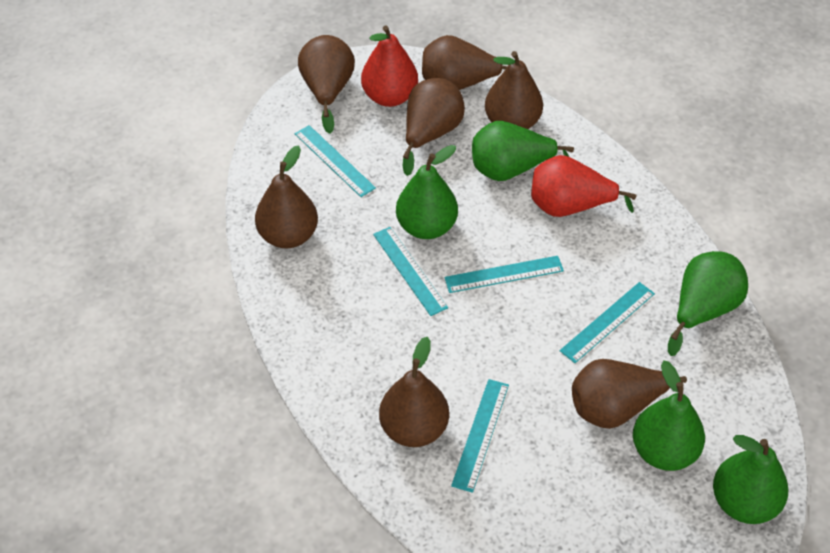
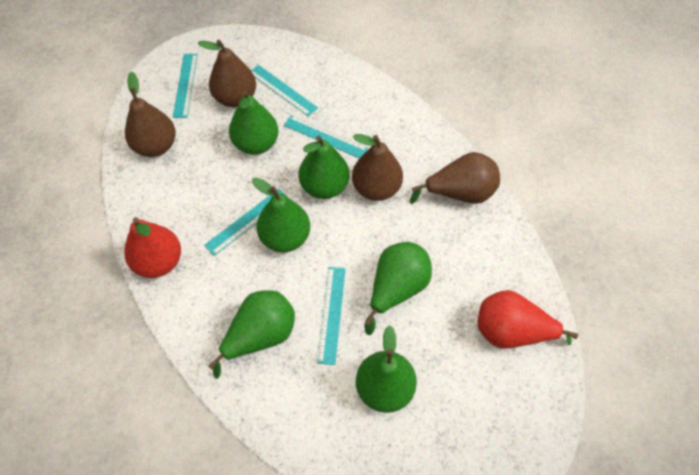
brown pear: 7 -> 4
green pear: 5 -> 6

